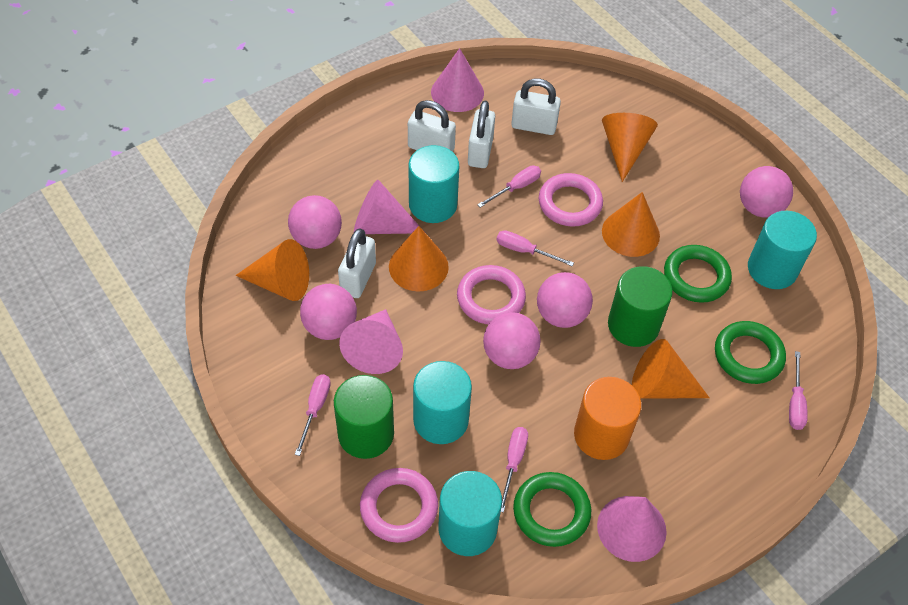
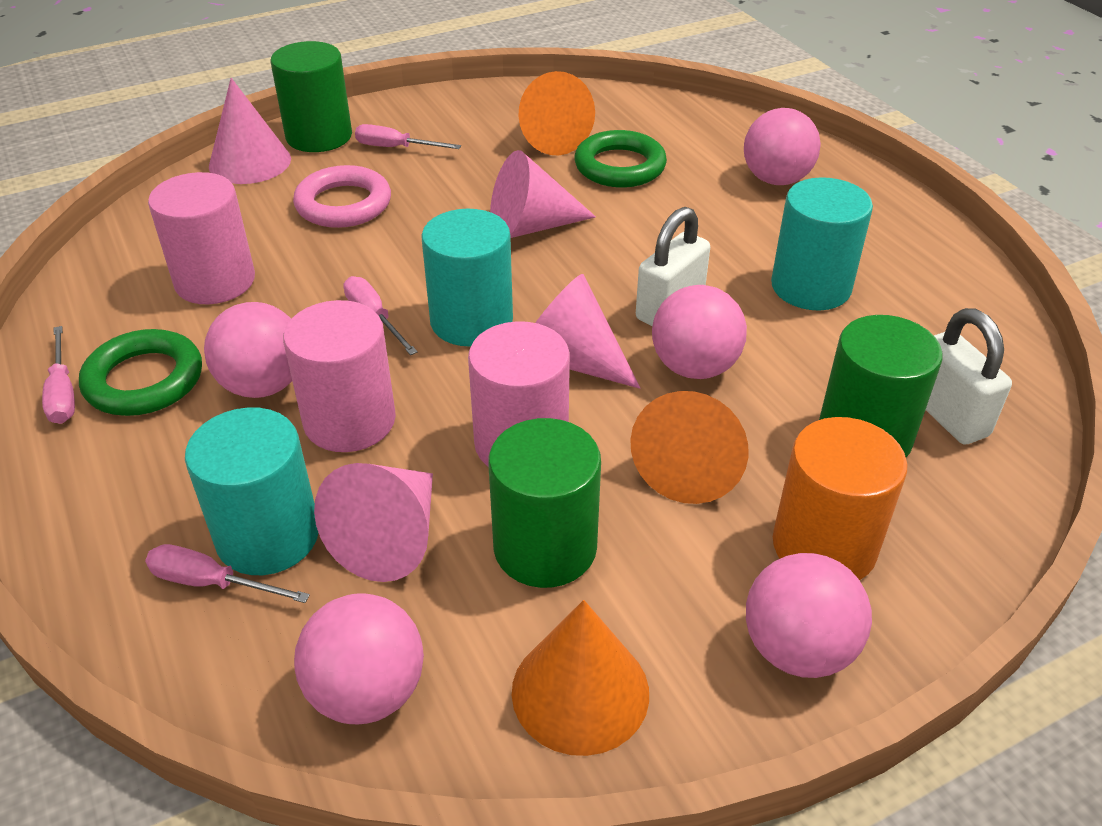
green cylinder: 2 -> 3
green ring: 3 -> 2
orange cone: 5 -> 3
pink cylinder: 0 -> 3
pink ring: 3 -> 1
pink screwdriver: 5 -> 4
turquoise cylinder: 4 -> 3
white padlock: 4 -> 2

